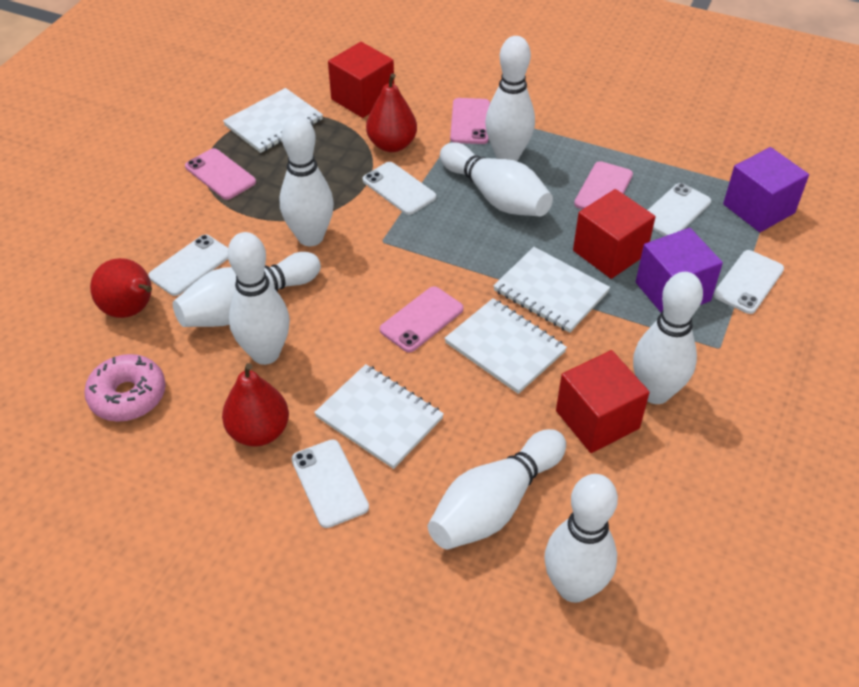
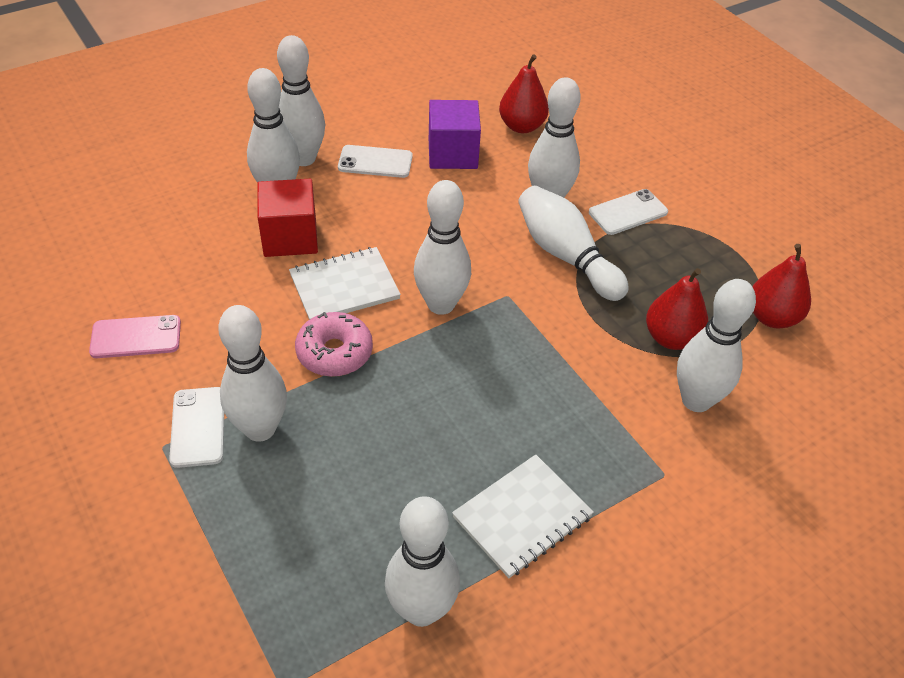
pink phone: 4 -> 1
purple cube: 2 -> 1
red cube: 3 -> 1
white notebook: 4 -> 2
white phone: 5 -> 3

